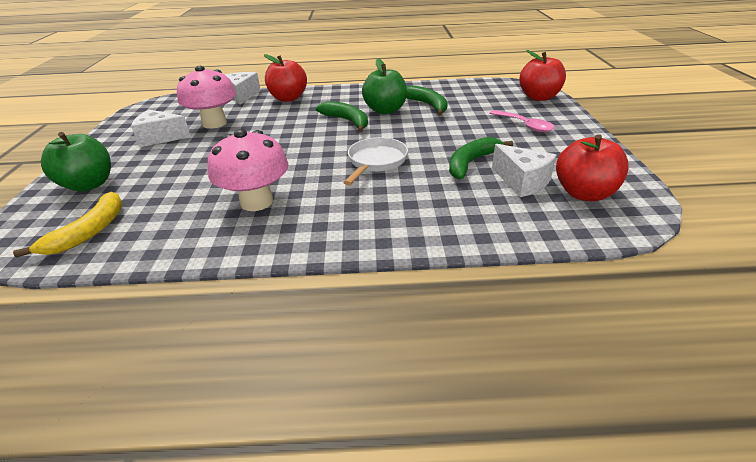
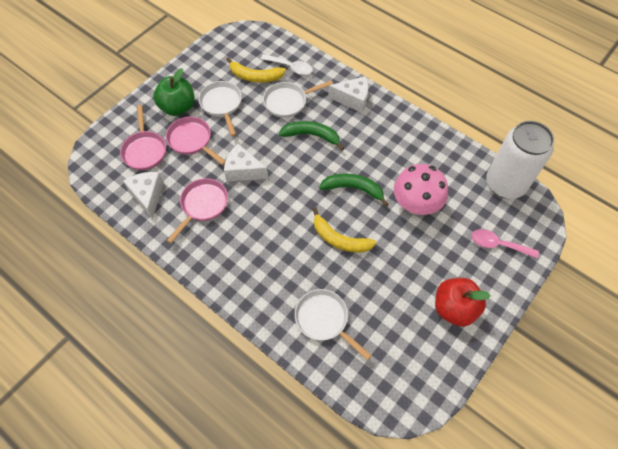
green apple: 2 -> 1
green banana: 3 -> 2
pink mushroom: 2 -> 1
pink pan: 0 -> 3
red apple: 3 -> 1
white can: 0 -> 1
white pan: 1 -> 3
white spoon: 0 -> 1
yellow banana: 1 -> 2

